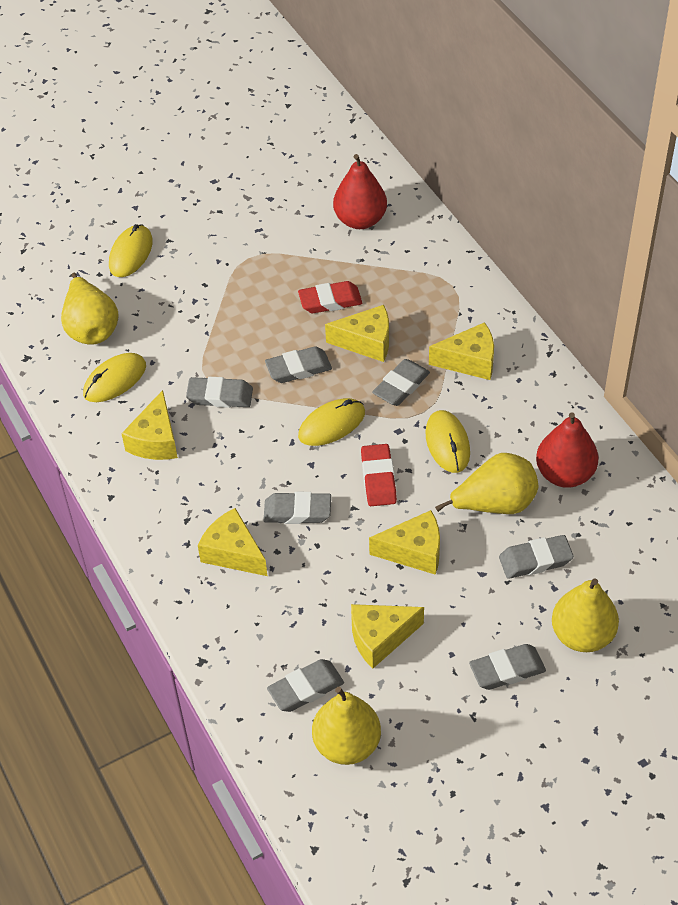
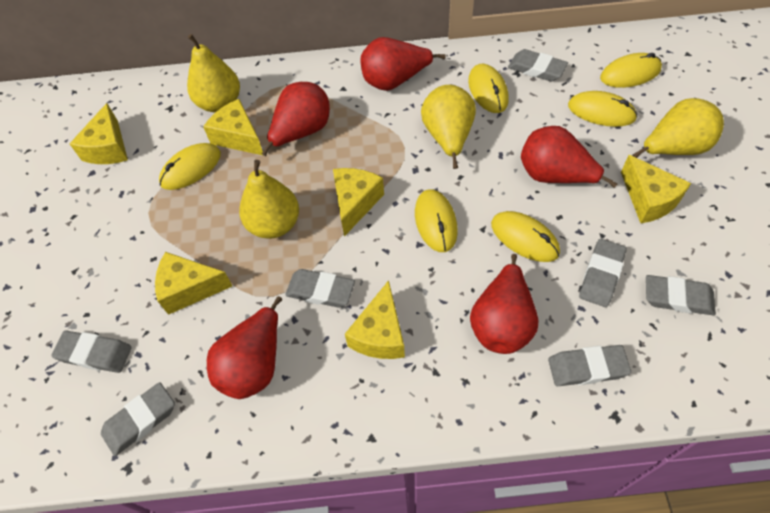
red eraser: 2 -> 0
red pear: 2 -> 5
yellow mouse: 4 -> 6

